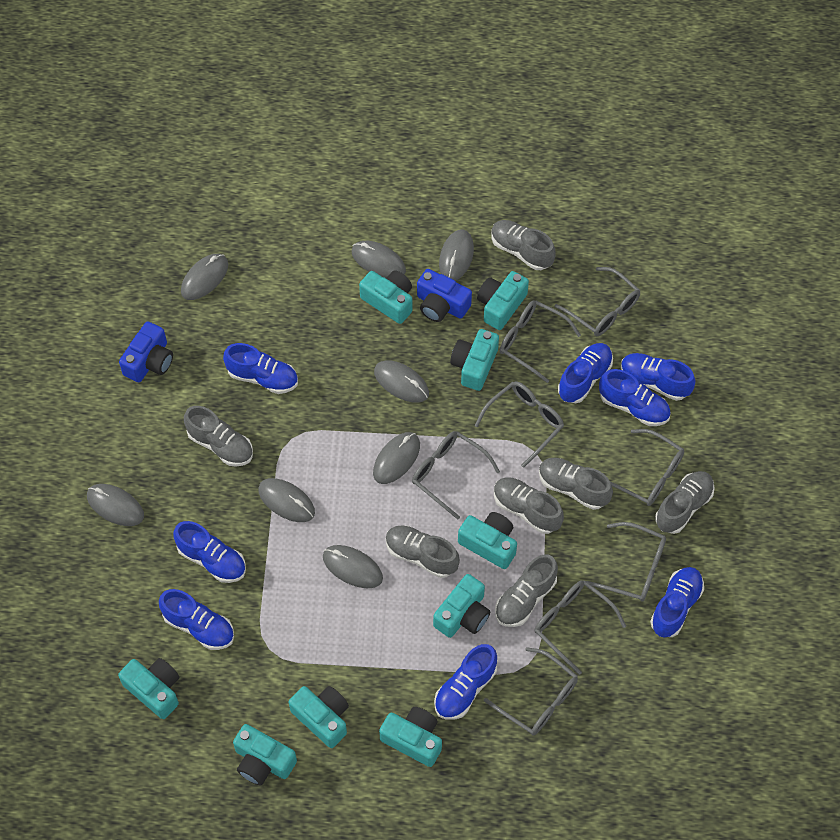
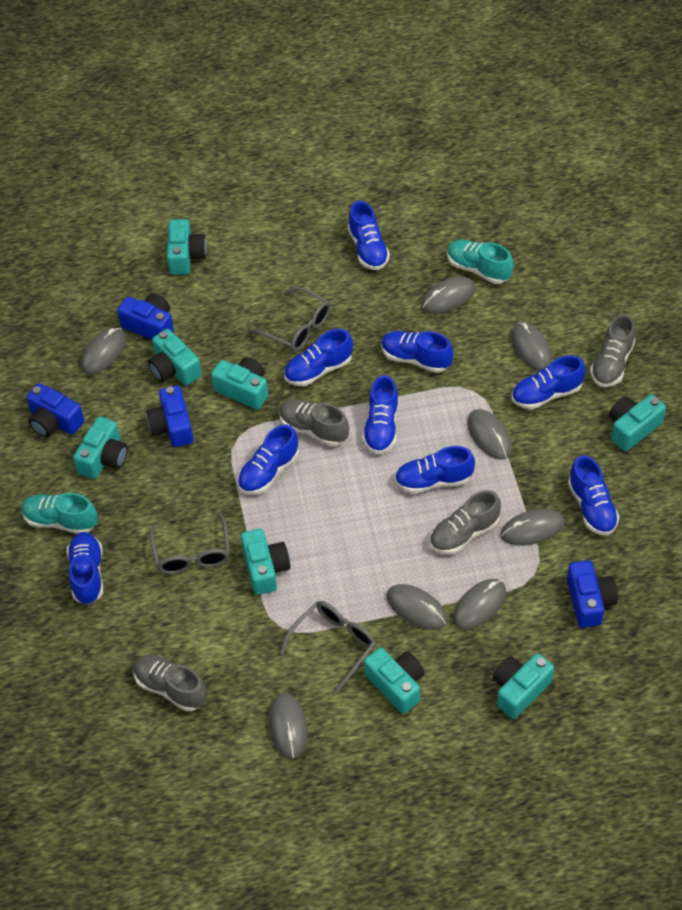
blue camera: 2 -> 4
blue shoe: 8 -> 9
grey glasses: 8 -> 3
grey shoe: 7 -> 4
turquoise camera: 9 -> 8
turquoise shoe: 0 -> 2

